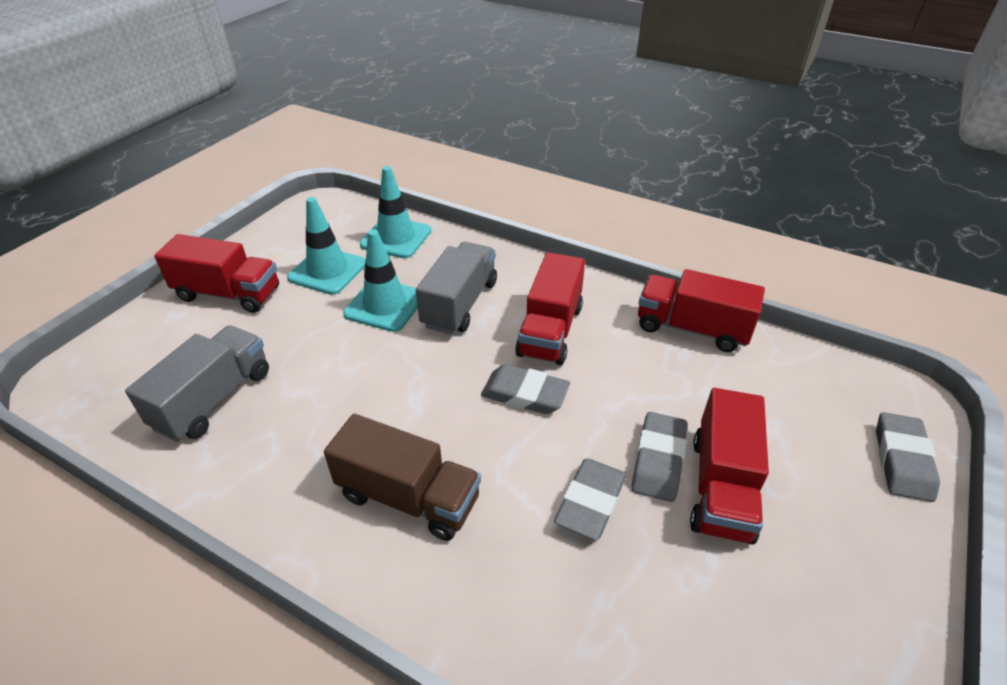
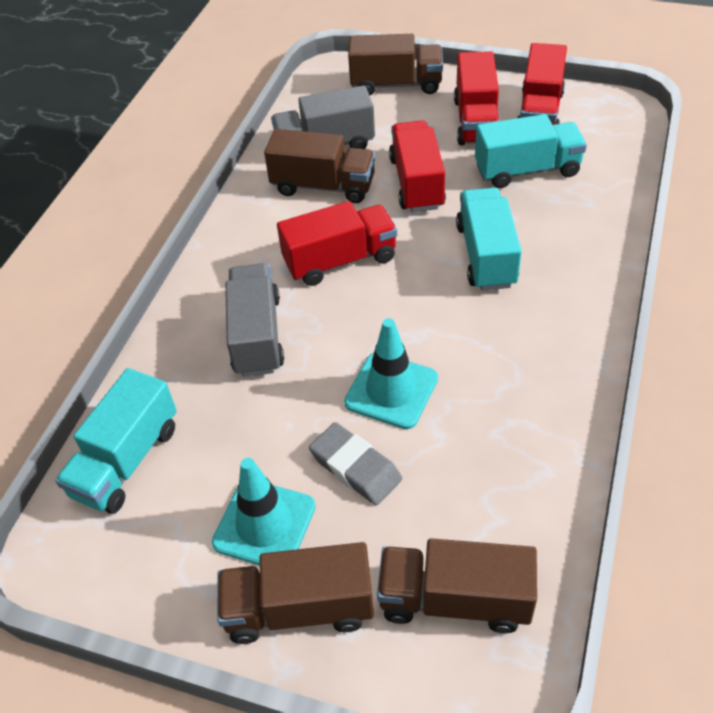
brown truck: 1 -> 4
grey eraser: 4 -> 1
turquoise traffic cone: 3 -> 2
turquoise truck: 0 -> 3

